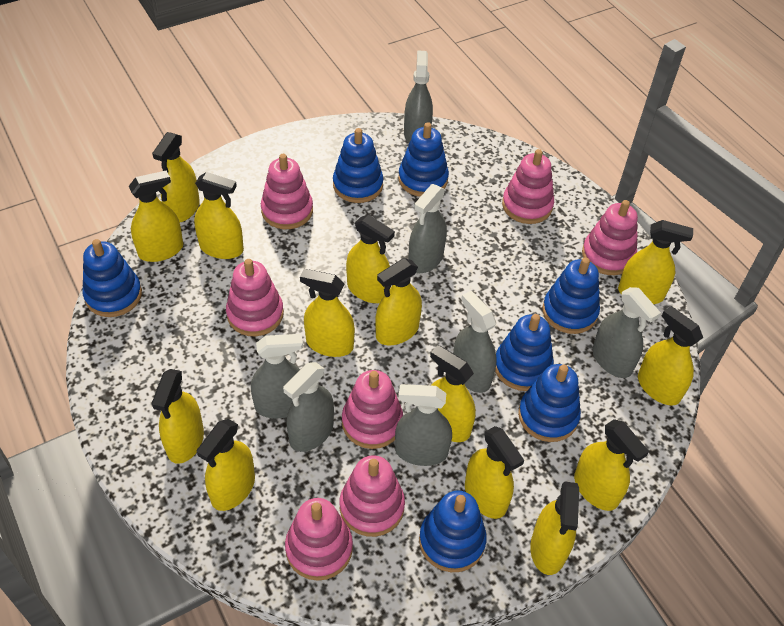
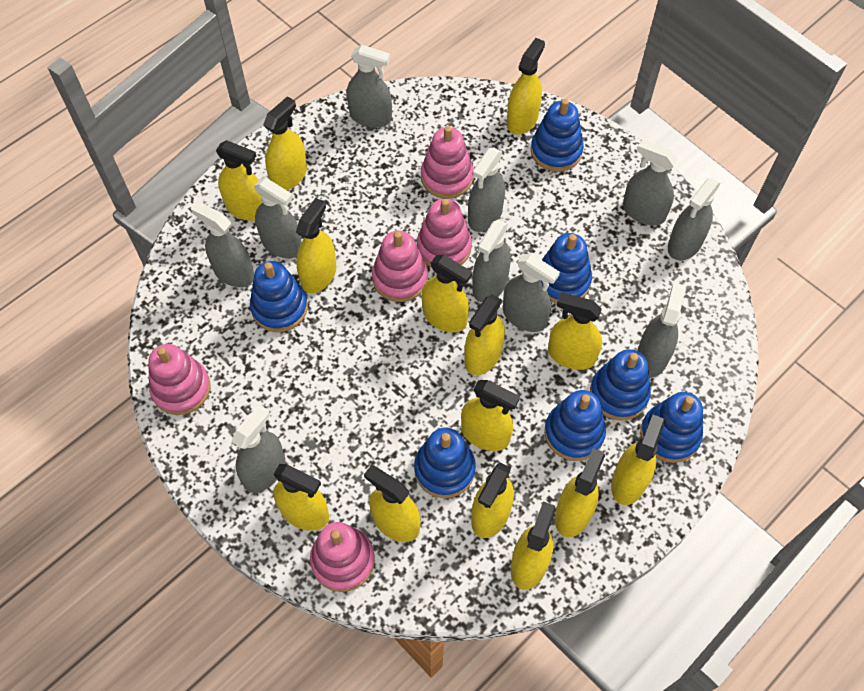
grey spray bottle: 7 -> 10
pink stacking toy: 7 -> 5

